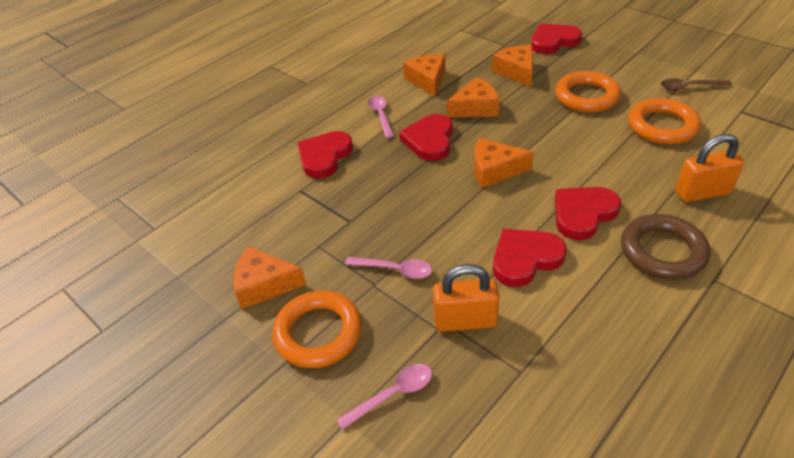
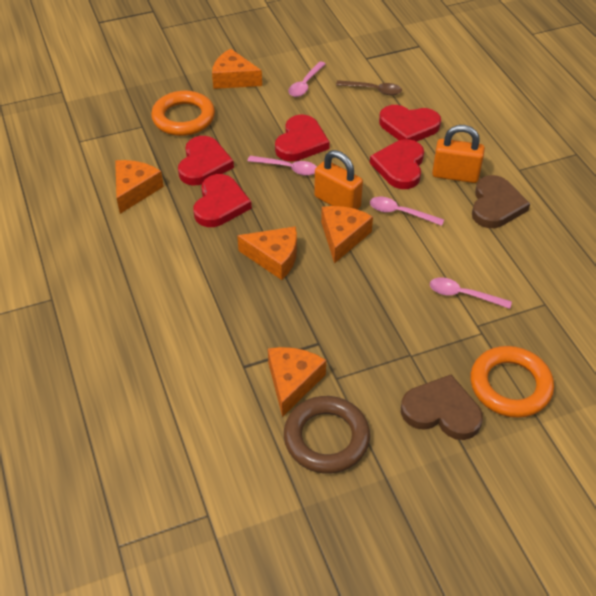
brown heart: 0 -> 2
orange ring: 3 -> 2
pink spoon: 3 -> 4

